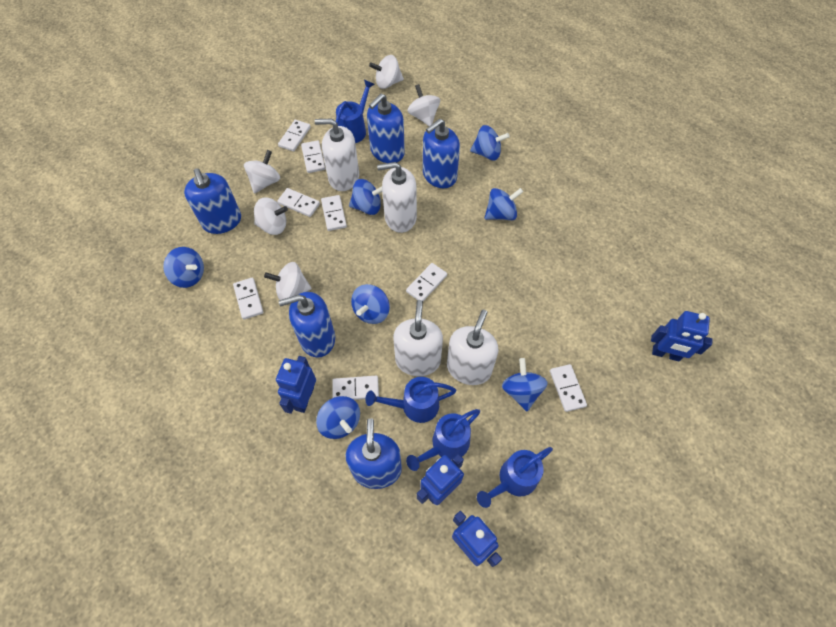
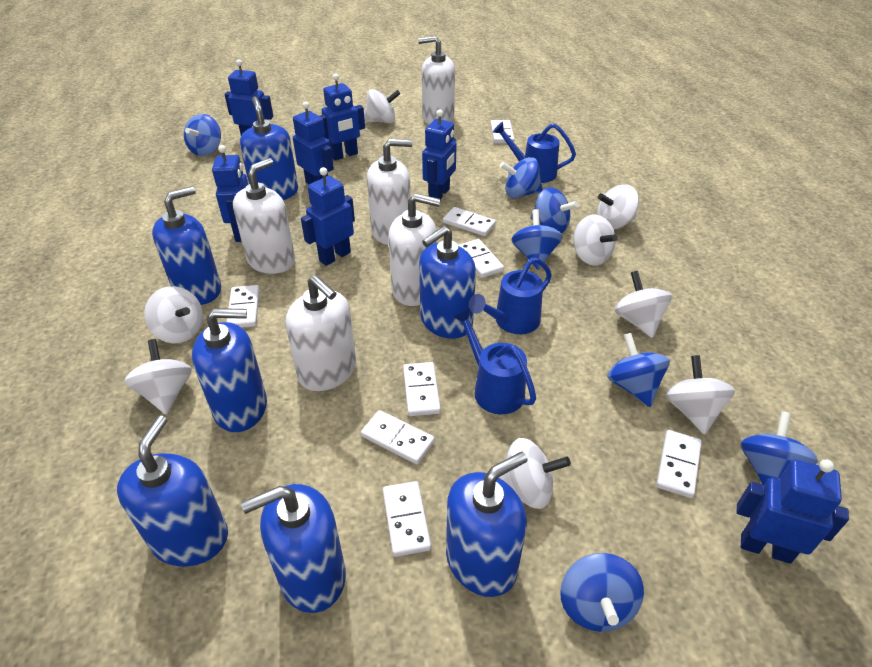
blue robot: 4 -> 7
blue soap dispenser: 5 -> 7
blue watering can: 4 -> 3
white soap dispenser: 4 -> 5
white spinning top: 5 -> 8

